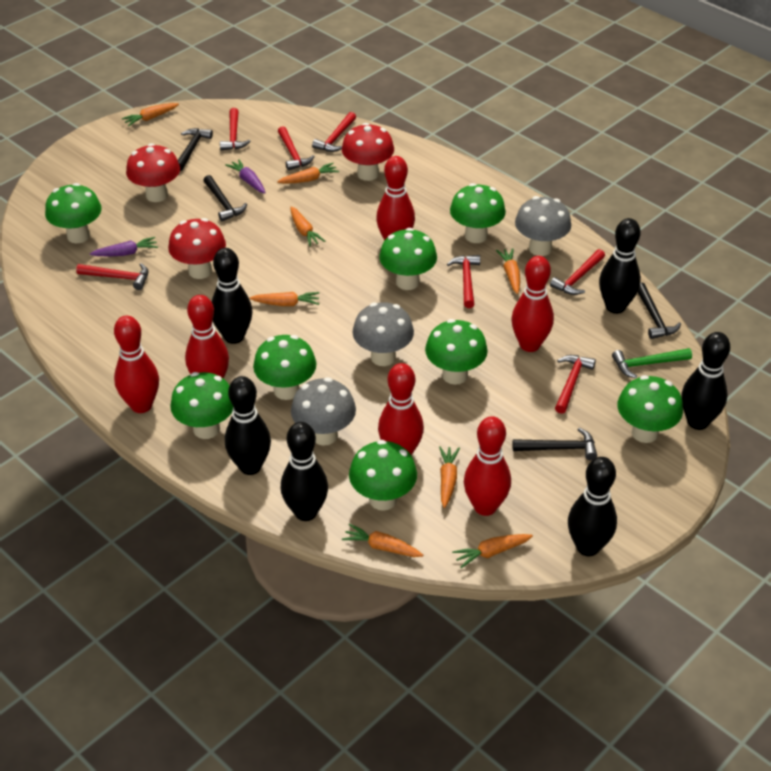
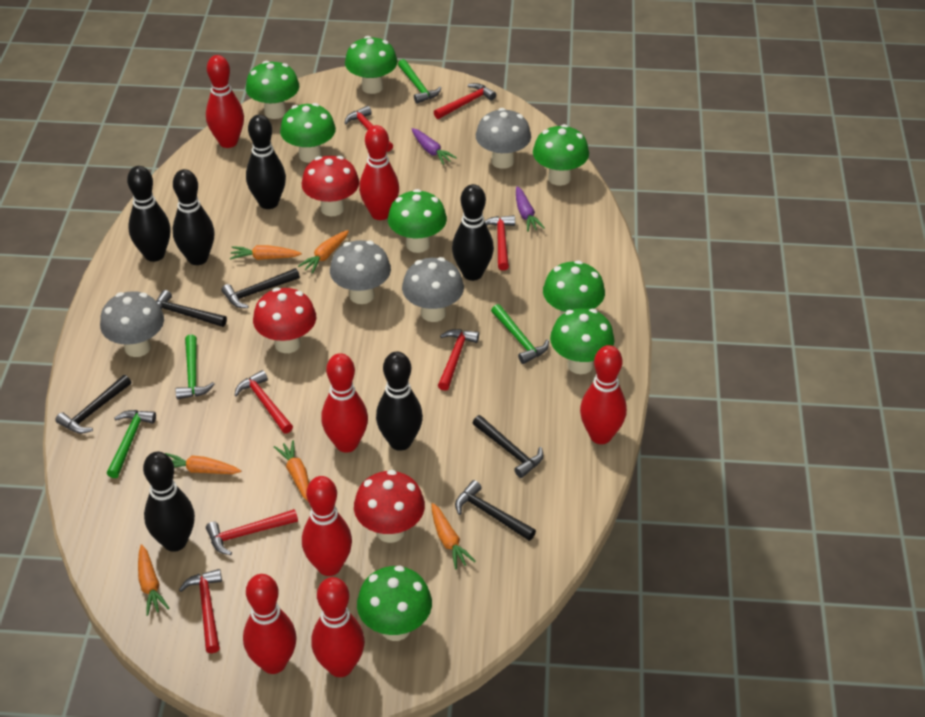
black hammer: 4 -> 5
green hammer: 1 -> 4
grey mushroom: 3 -> 4
orange carrot: 8 -> 6
red bowling pin: 6 -> 7

